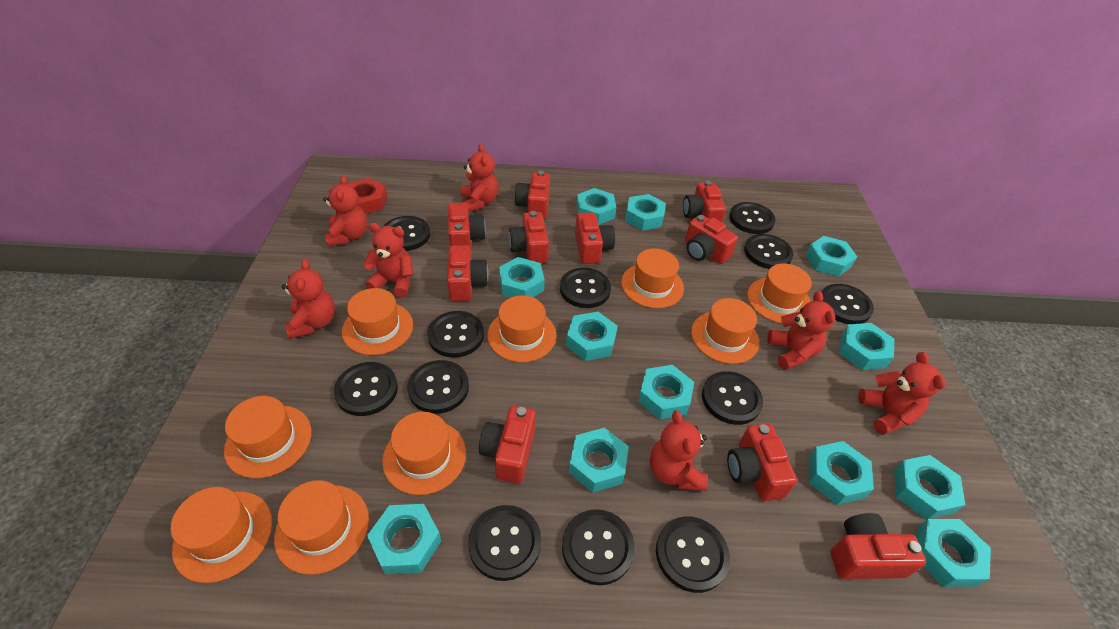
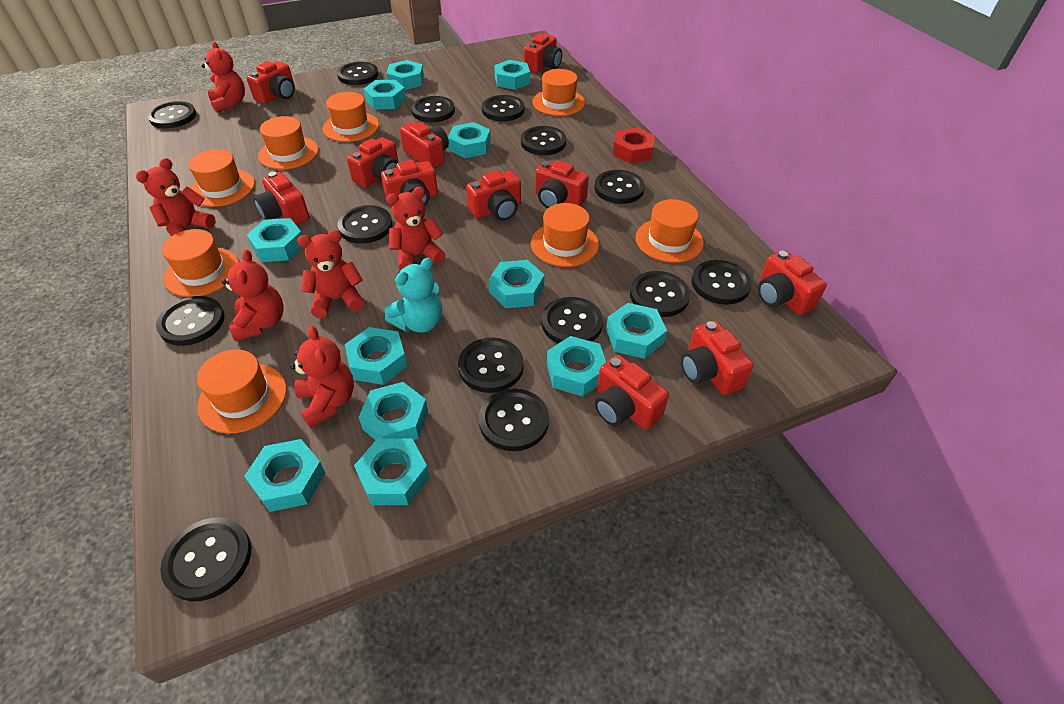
black button: 12 -> 14
orange hat: 9 -> 8
red camera: 10 -> 11
red teddy bear: 7 -> 6
turquoise teddy bear: 0 -> 1

